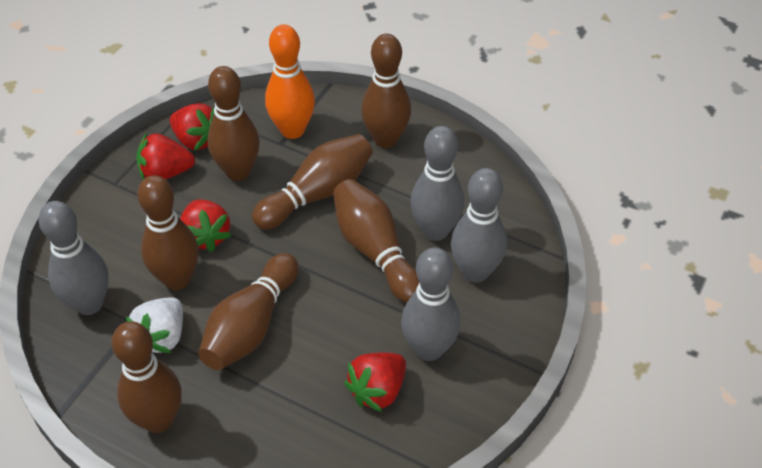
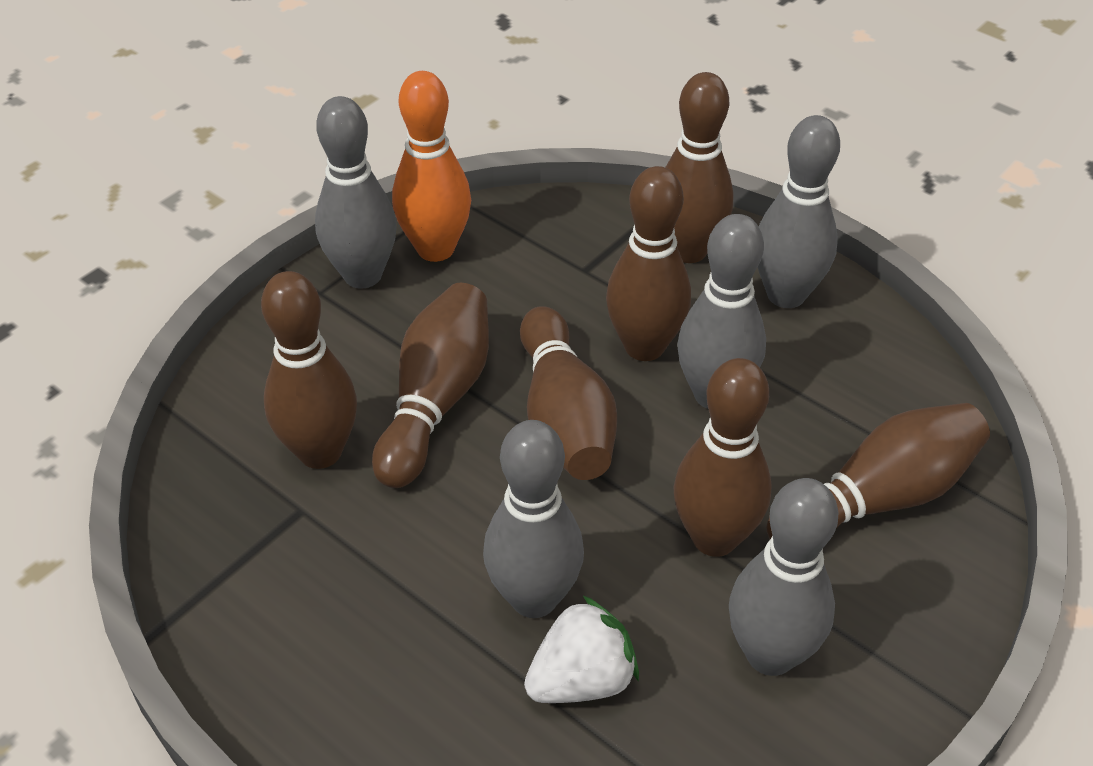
grey bowling pin: 4 -> 5
red strawberry: 4 -> 0

